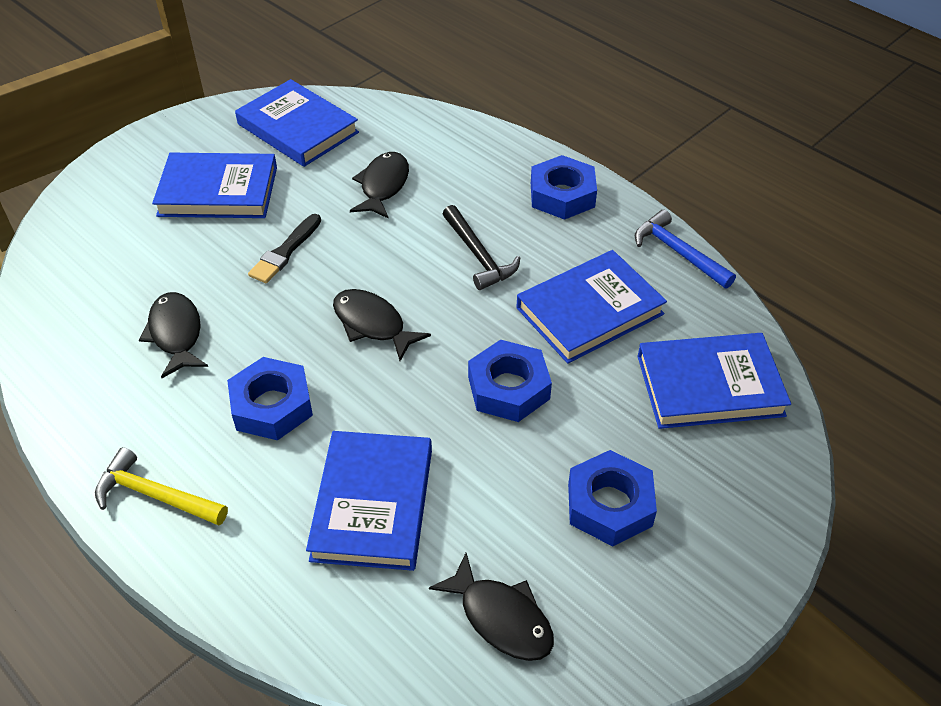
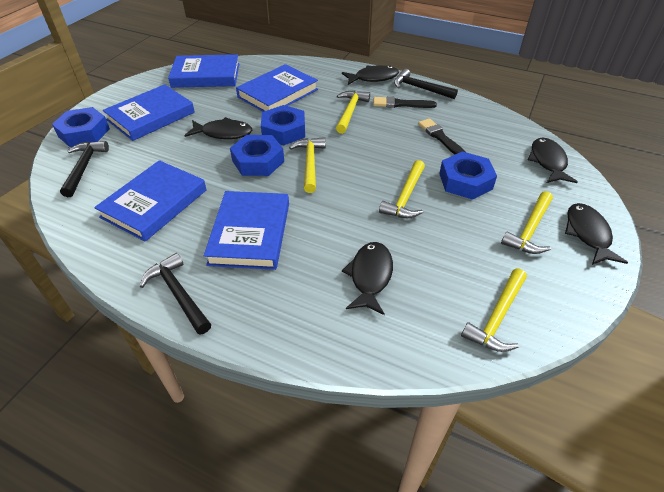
black brush: 1 -> 2
black fish: 4 -> 5
black hammer: 1 -> 3
blue hammer: 1 -> 0
yellow hammer: 1 -> 5

